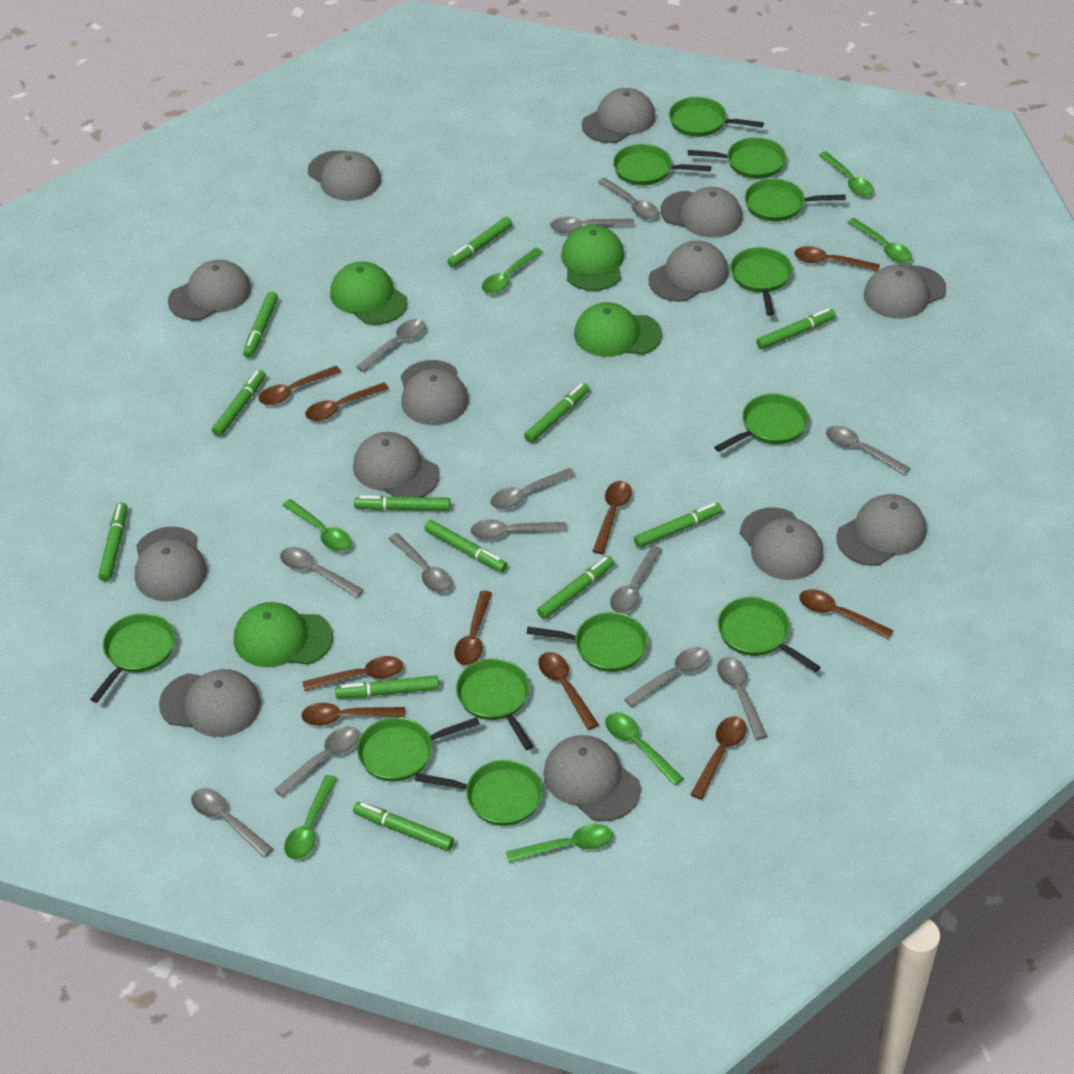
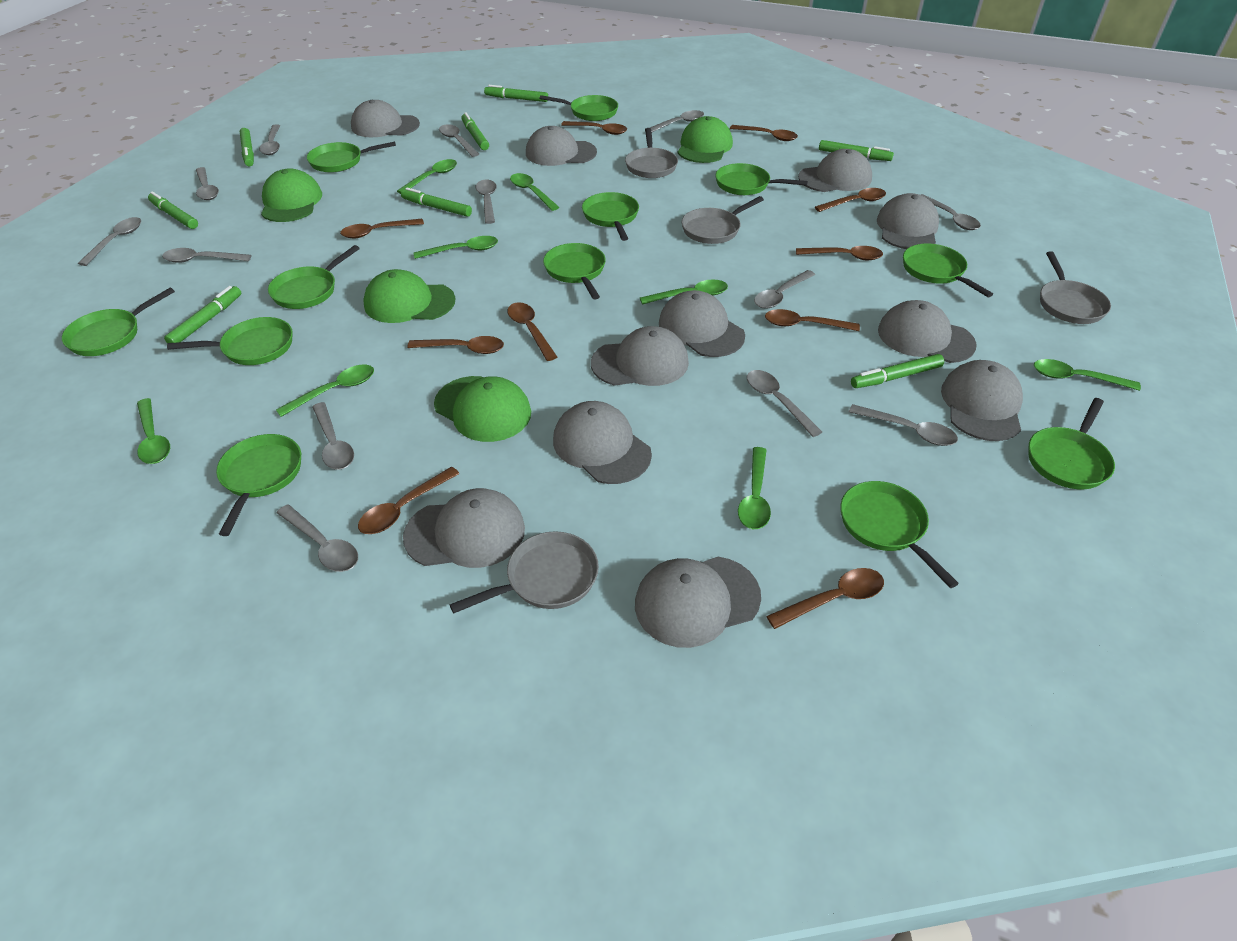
green marker: 12 -> 8
green spoon: 7 -> 8
grey cap: 13 -> 11
grey pan: 0 -> 4

